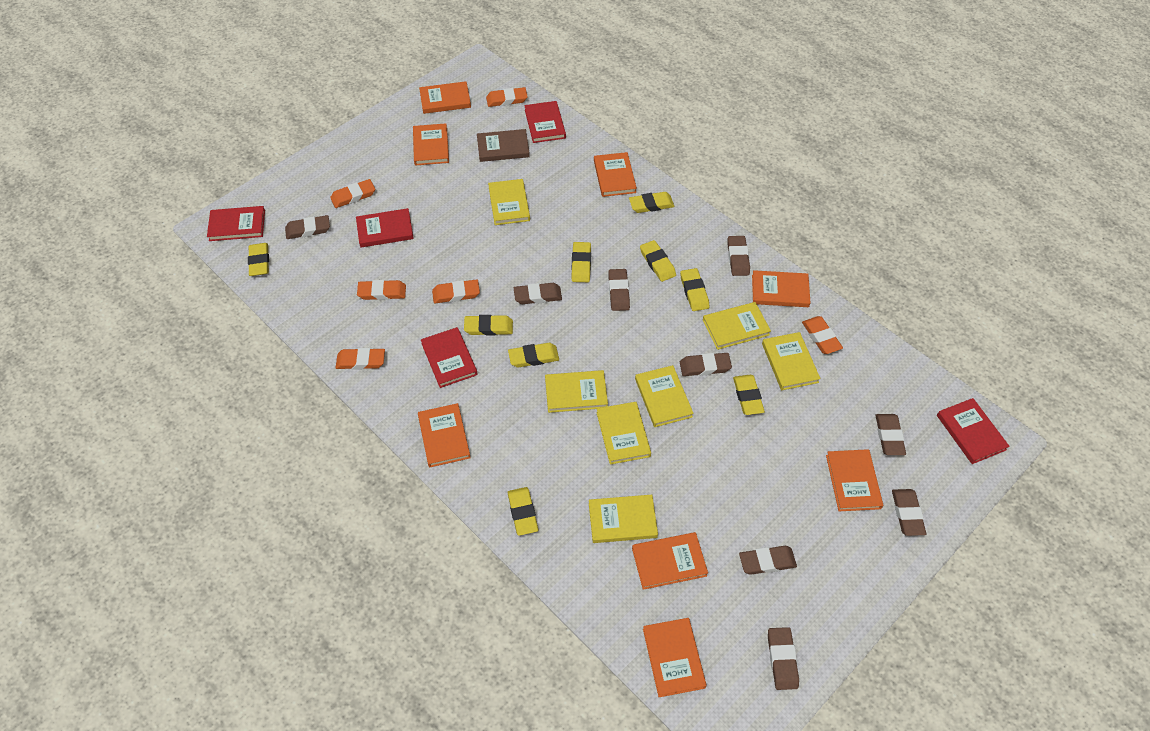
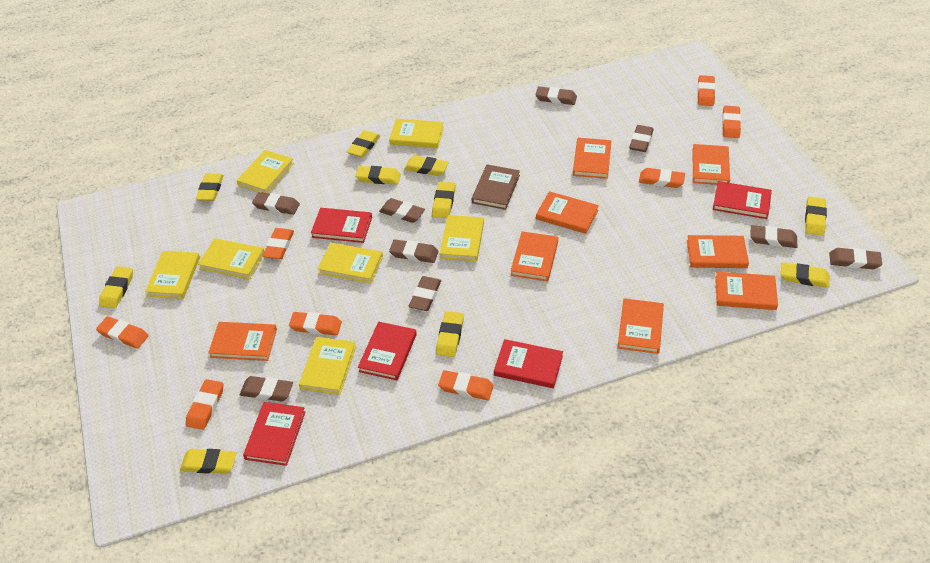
orange eraser: 6 -> 8
yellow eraser: 9 -> 10

